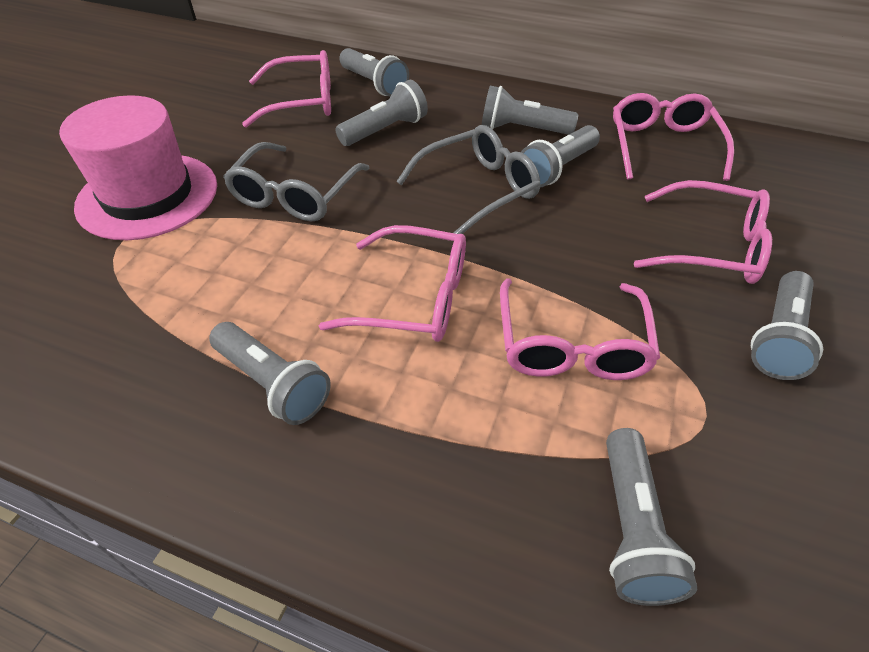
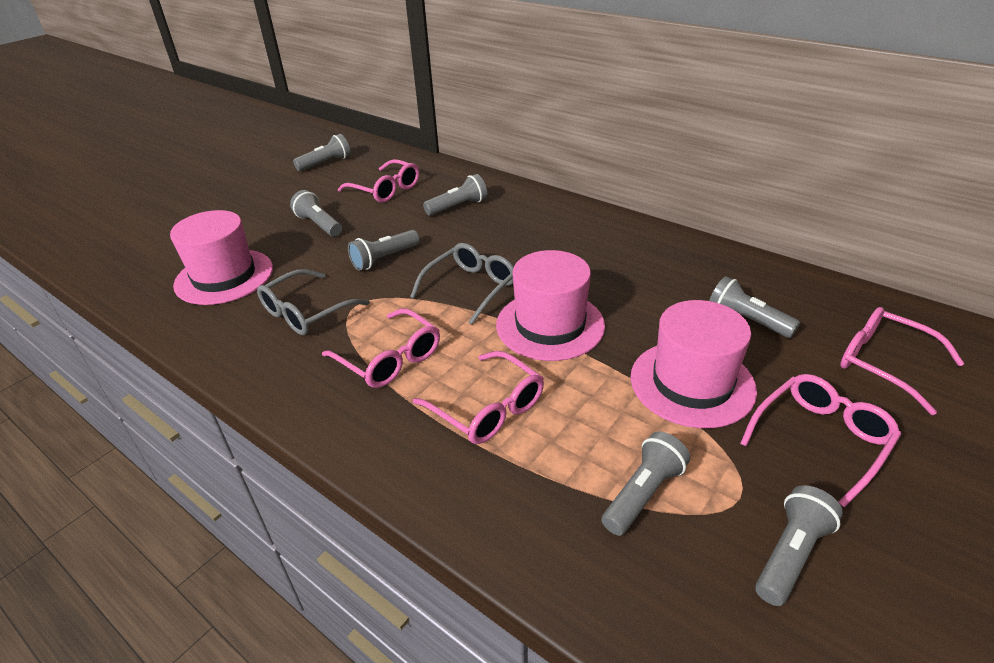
pink hat: 1 -> 3

